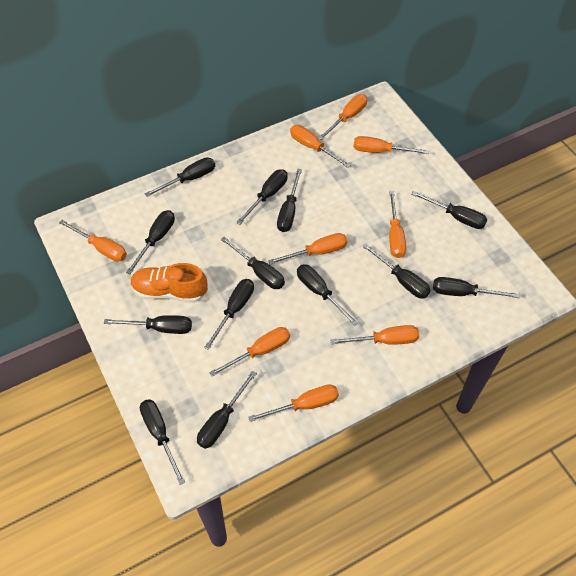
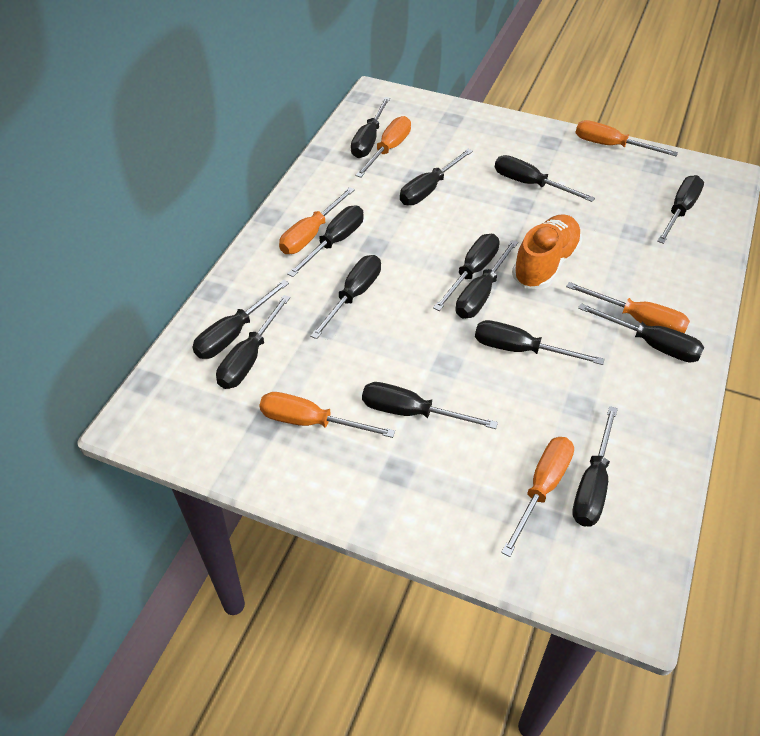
black screwdriver: 13 -> 14
orange screwdriver: 9 -> 6

